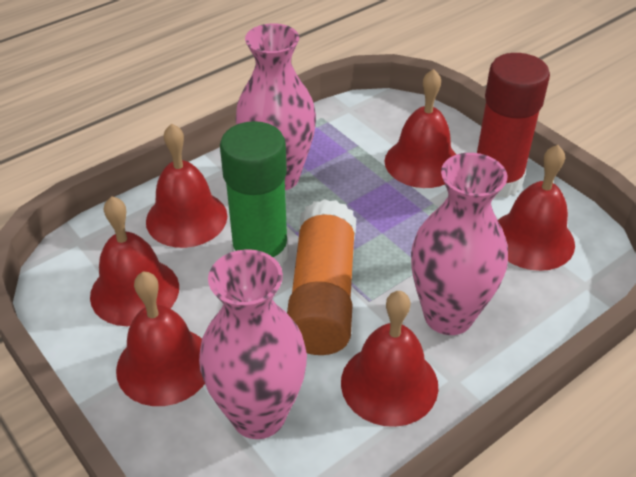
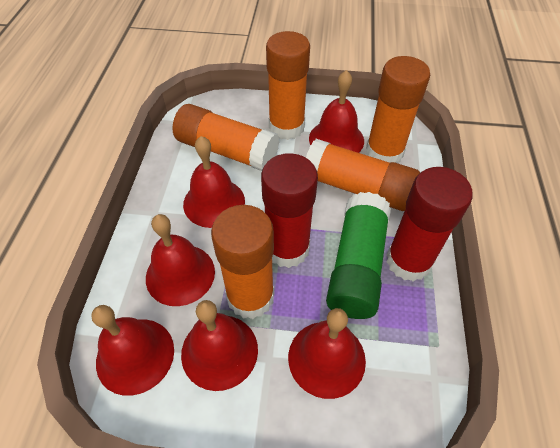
orange glue stick: 1 -> 5
pink vase: 3 -> 0
red glue stick: 1 -> 2

